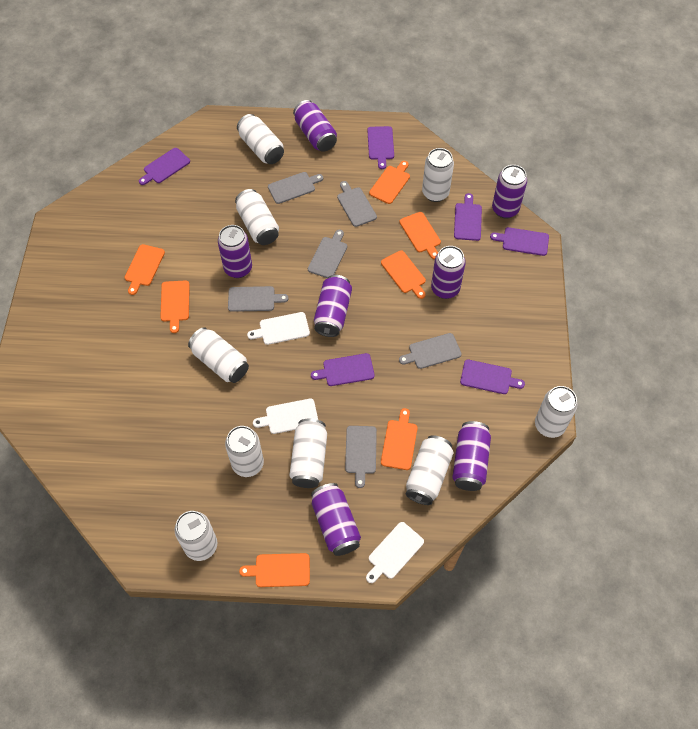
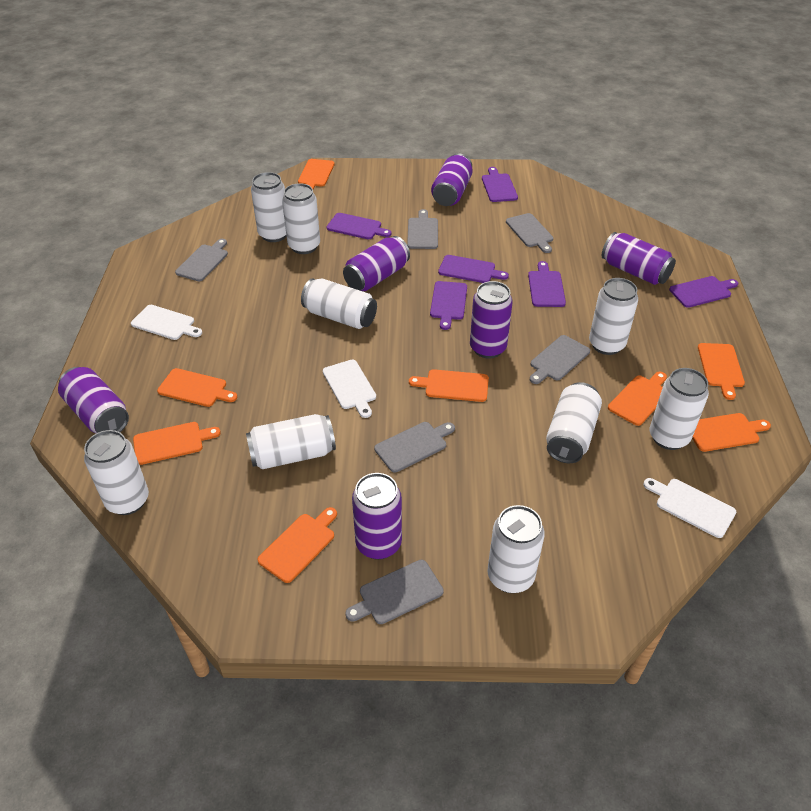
orange cutting board: 7 -> 8
purple can: 7 -> 6

